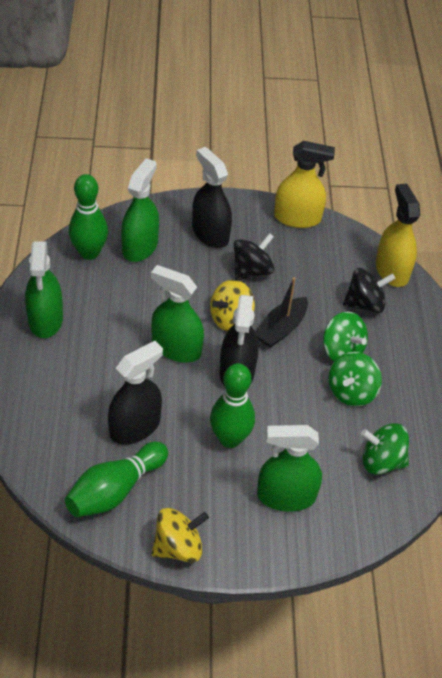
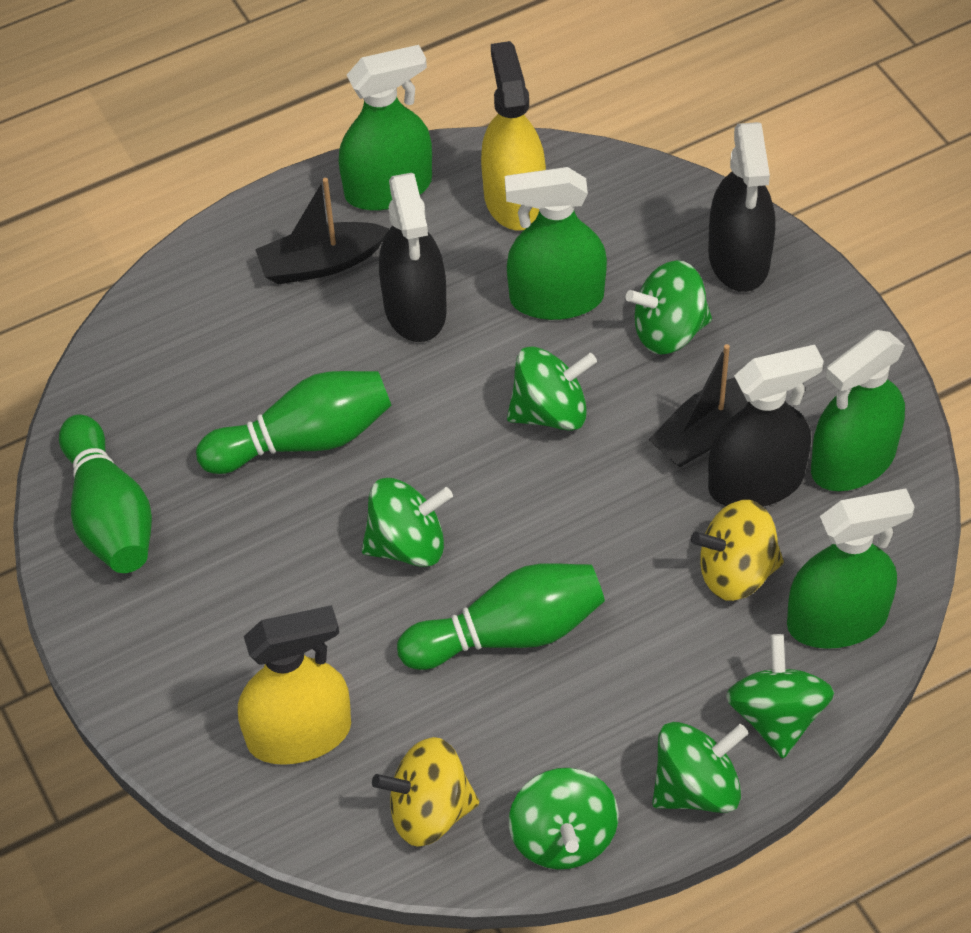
black boat: 1 -> 2
black spinning top: 2 -> 0
green spinning top: 3 -> 6

